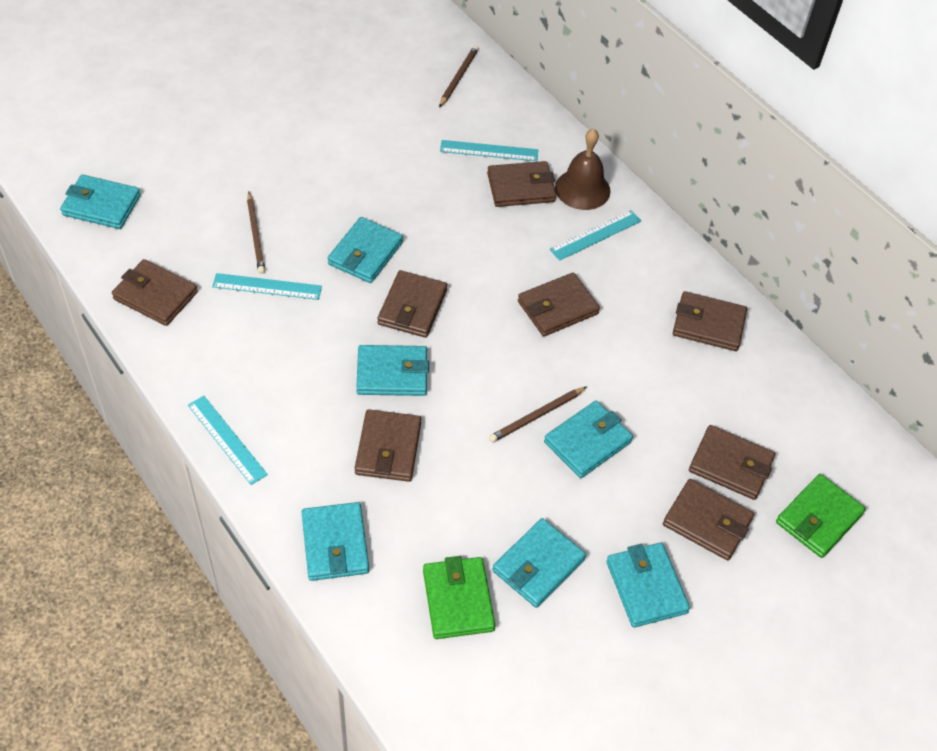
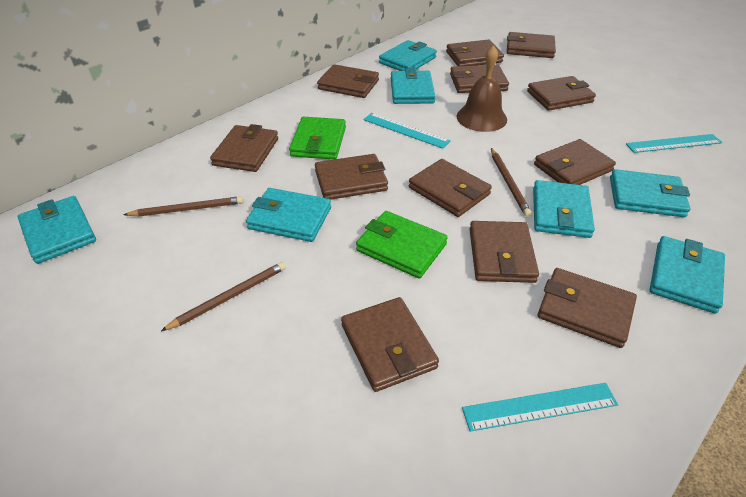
brown wallet: 8 -> 12
turquoise ruler: 4 -> 3

